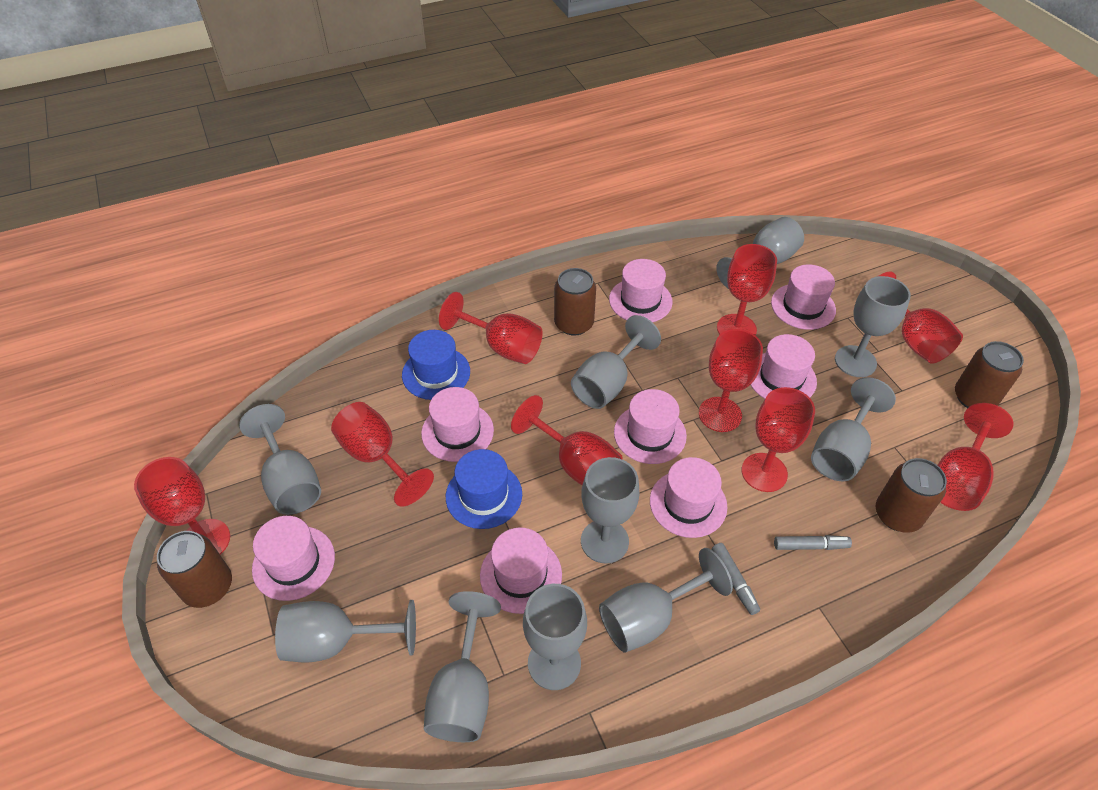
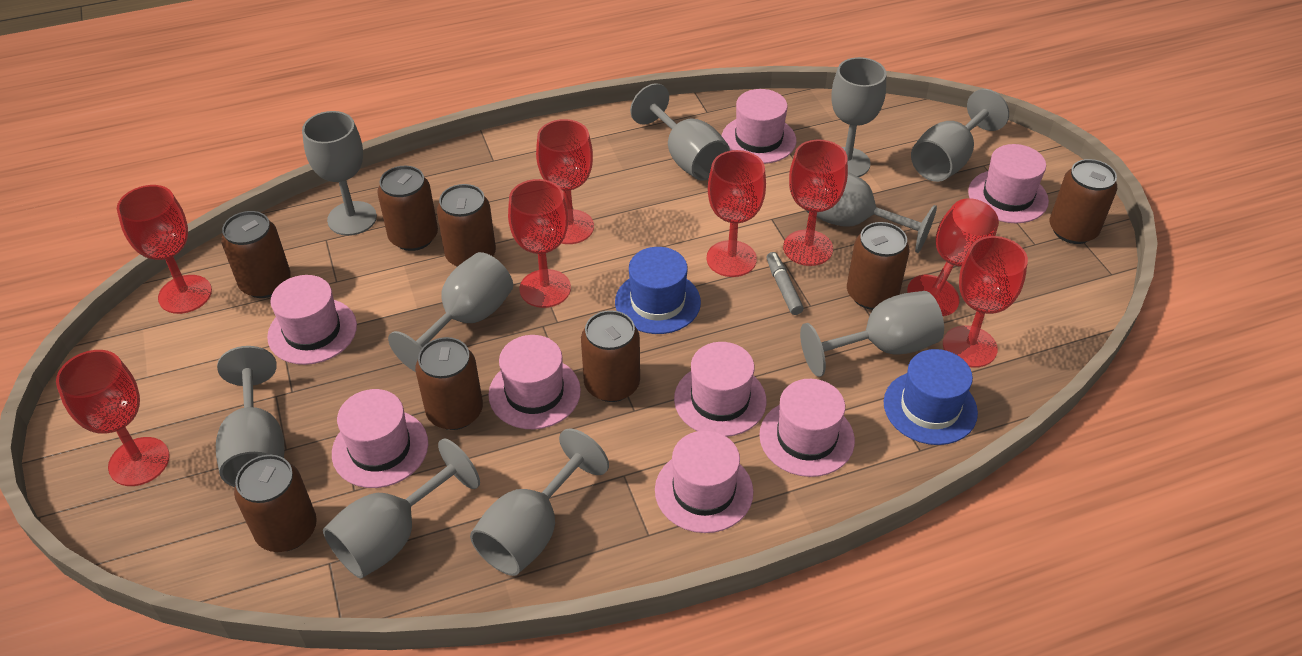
brown can: 4 -> 8
grey marker: 2 -> 1
red goblet: 9 -> 8

